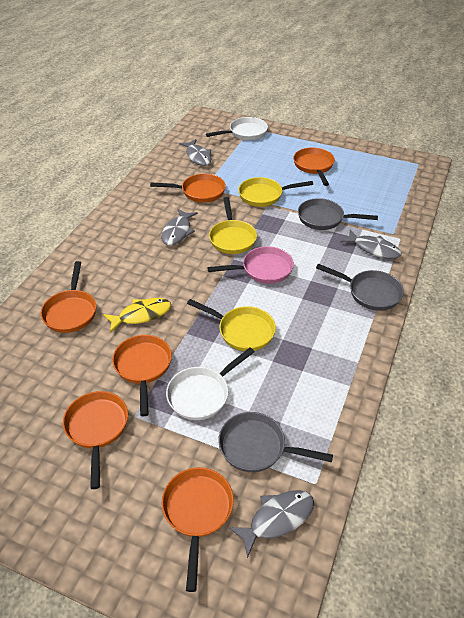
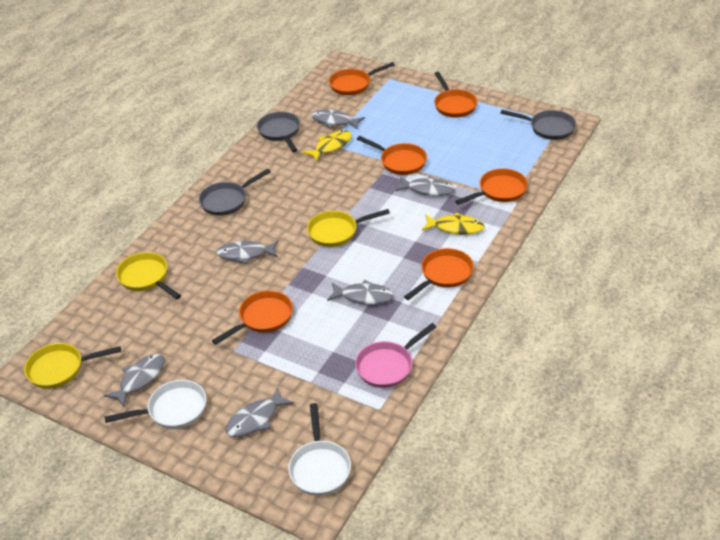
grey fish: 4 -> 6
yellow fish: 1 -> 2

